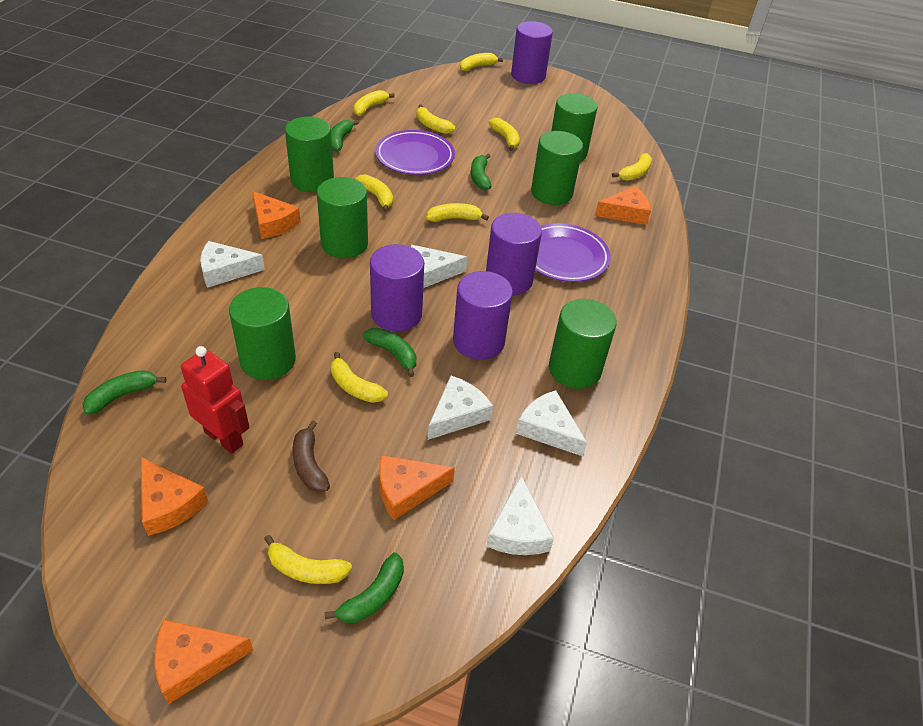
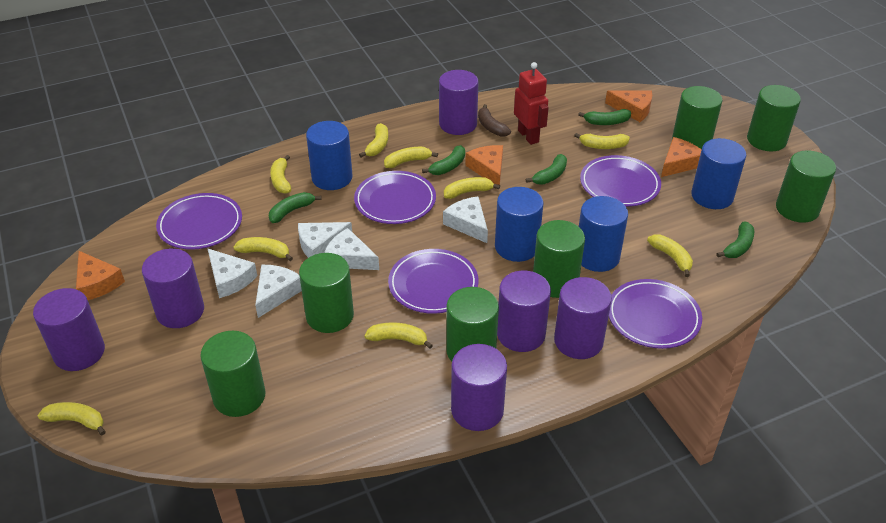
blue cylinder: 0 -> 4
green cylinder: 6 -> 7
orange cheese: 5 -> 4
purple cylinder: 4 -> 6
purple plate: 2 -> 5

